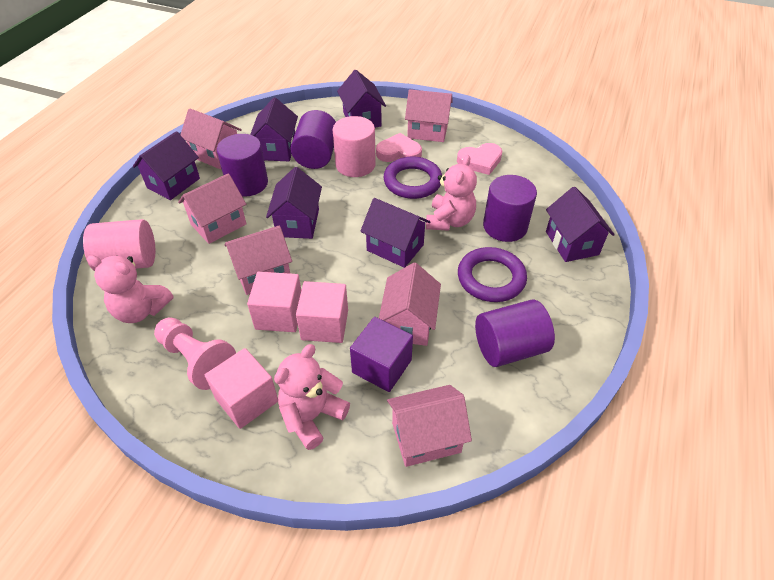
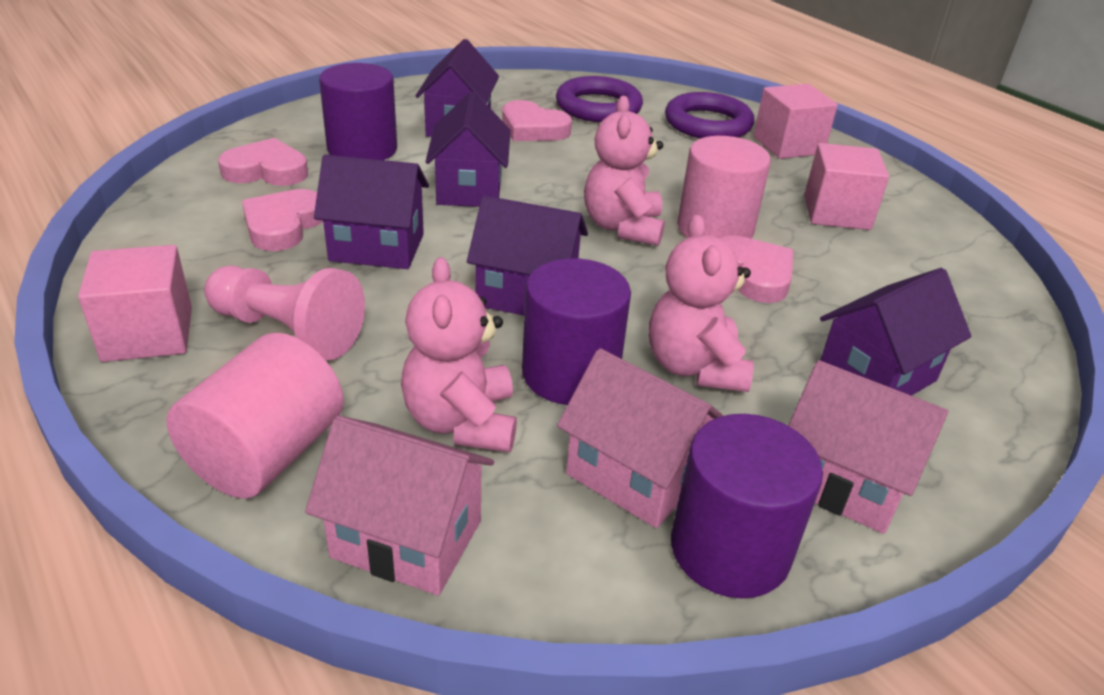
pink heart: 2 -> 4
pink house: 6 -> 3
purple cube: 1 -> 0
purple cylinder: 4 -> 3
purple house: 6 -> 5

